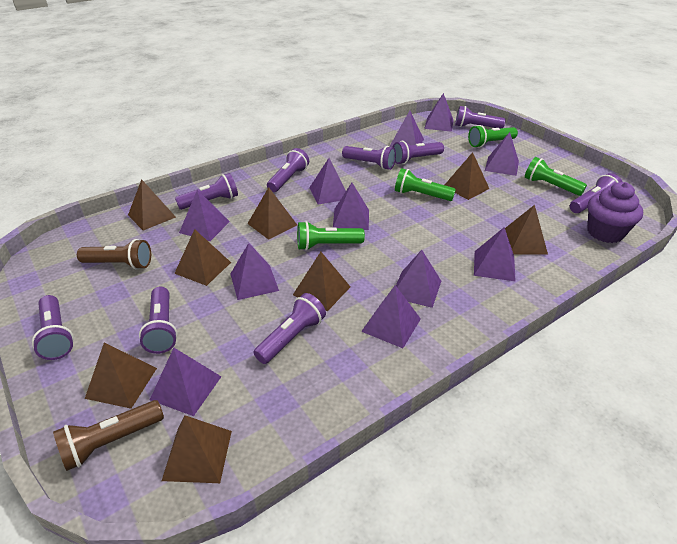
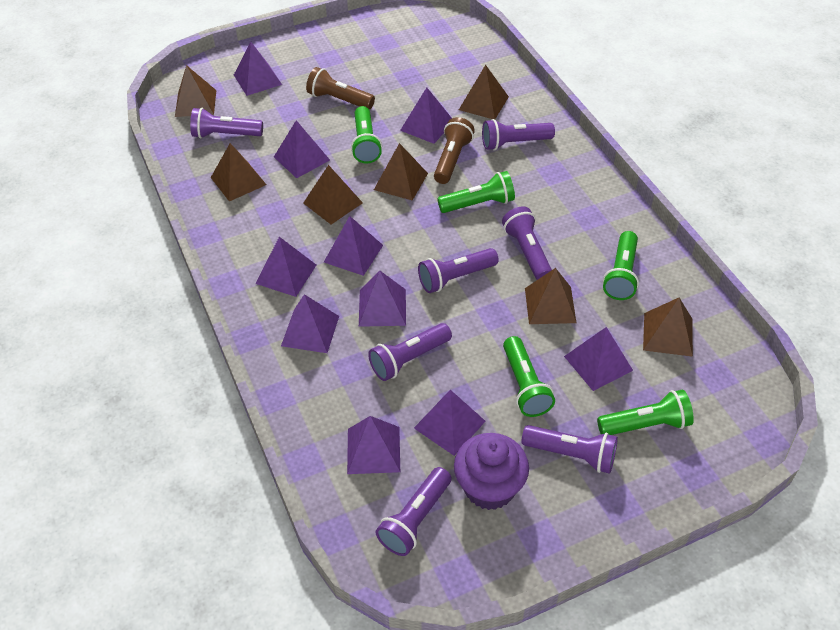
brown pyramid: 8 -> 7
green flashlight: 4 -> 5
purple flashlight: 9 -> 7
purple pyramid: 11 -> 10

